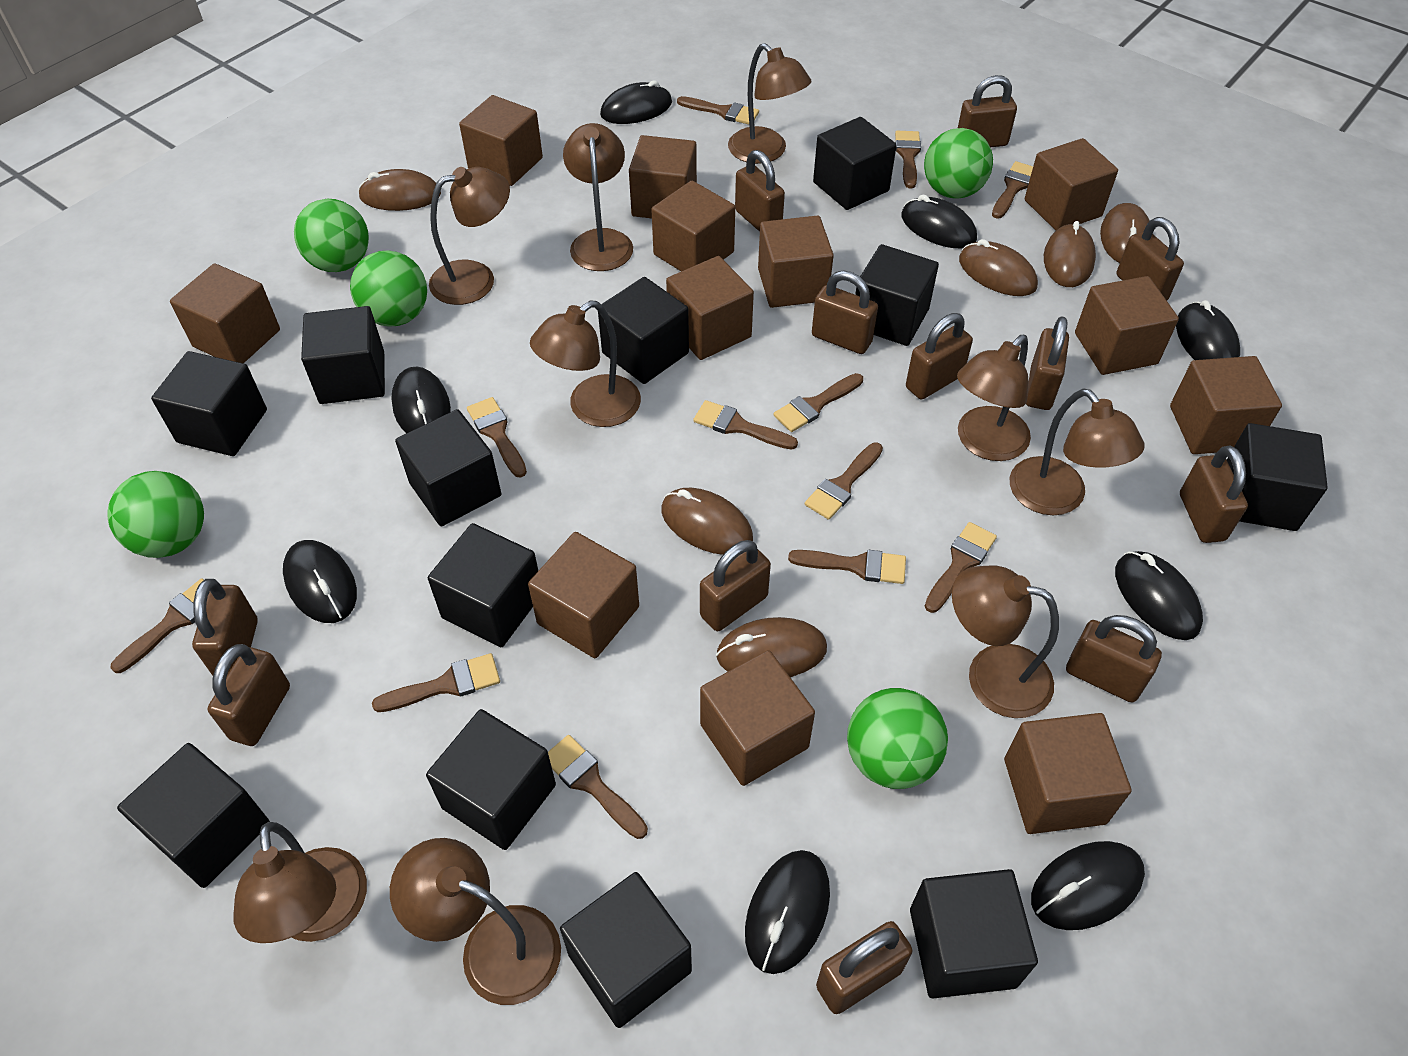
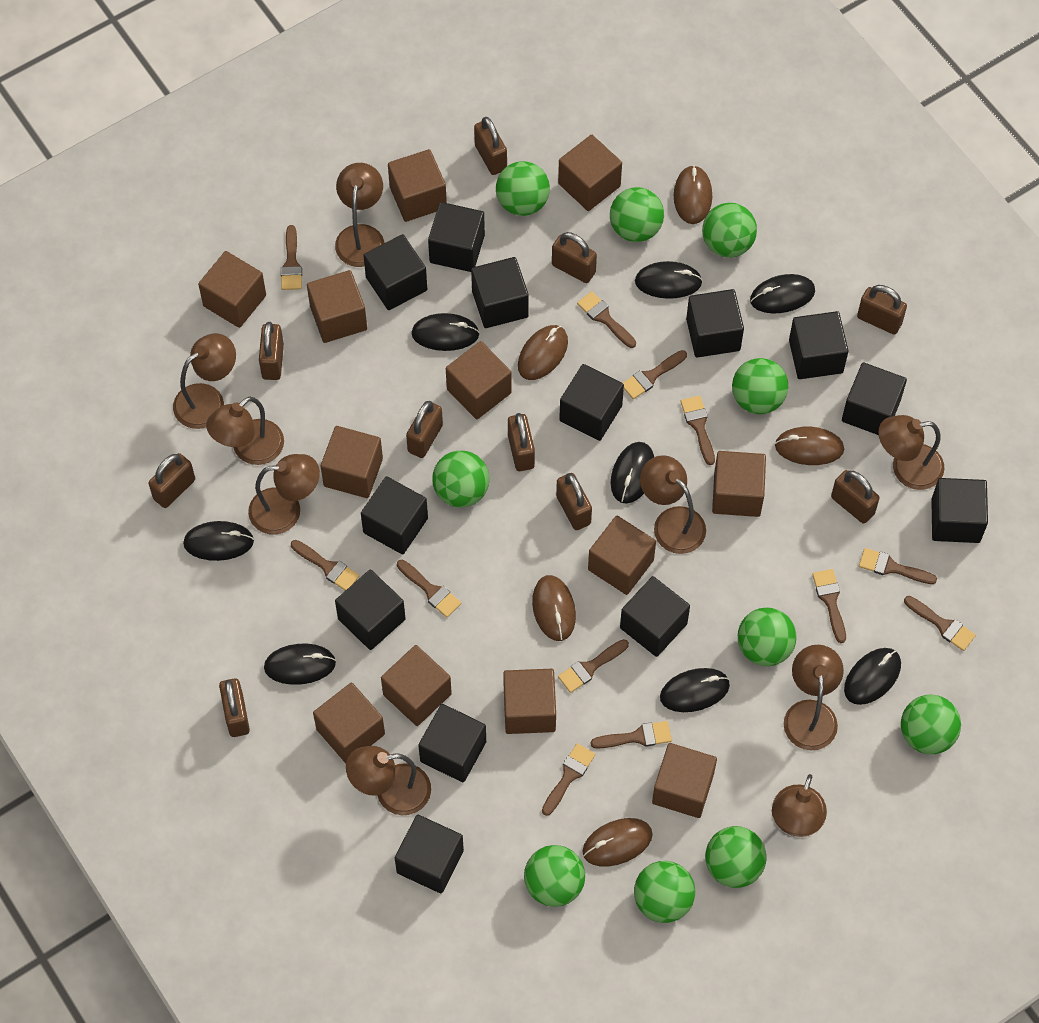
black cube: 12 -> 13
brown mouse: 6 -> 5
brown padlock: 12 -> 10
green ball: 5 -> 10

